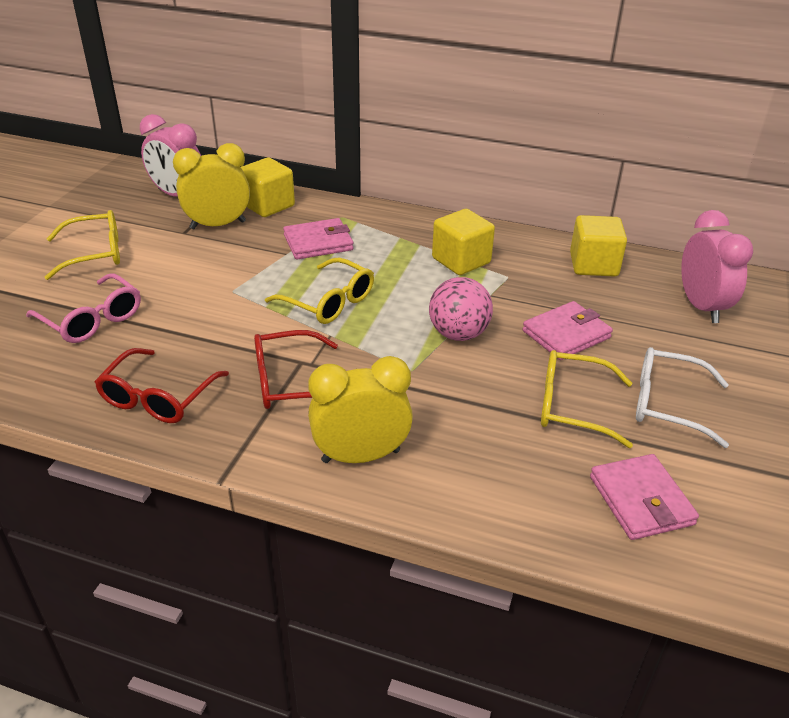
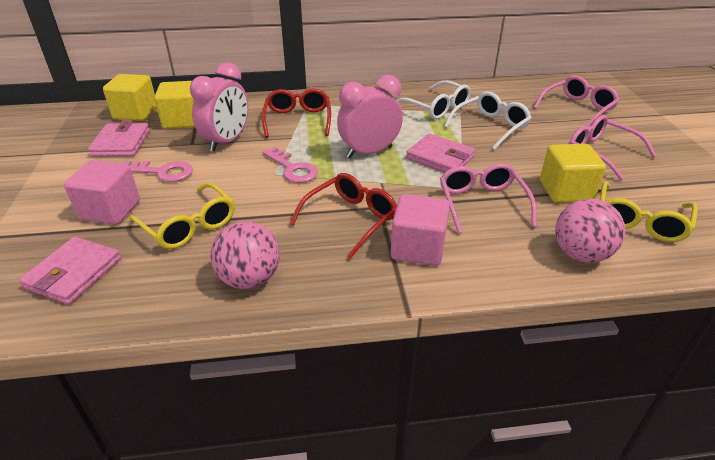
pink ball: 1 -> 2
pink cube: 0 -> 2
pink glasses: 1 -> 3
pink key: 0 -> 2
white glasses: 1 -> 2
yellow clock: 2 -> 0
yellow glasses: 3 -> 2

